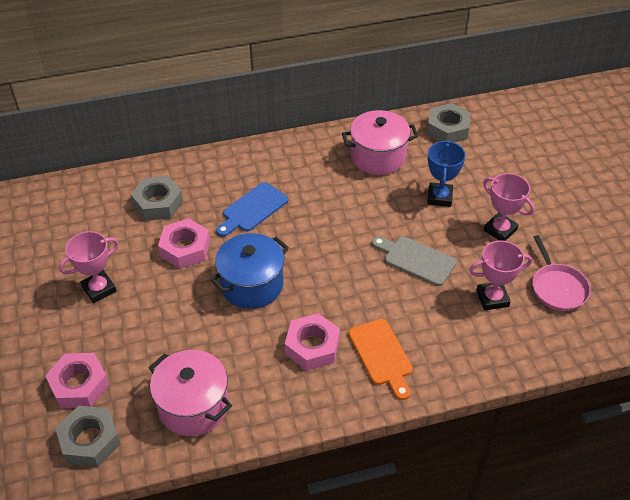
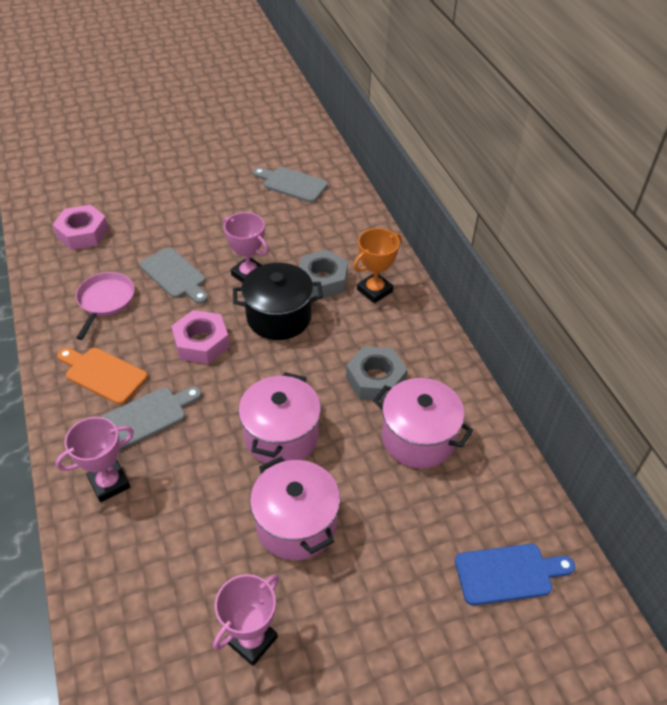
black pot: 0 -> 1
blue pot: 1 -> 0
blue trophy: 1 -> 0
grey cutting board: 1 -> 3
grey nut: 3 -> 2
orange trophy: 0 -> 1
pink nut: 3 -> 2
pink pot: 2 -> 3

